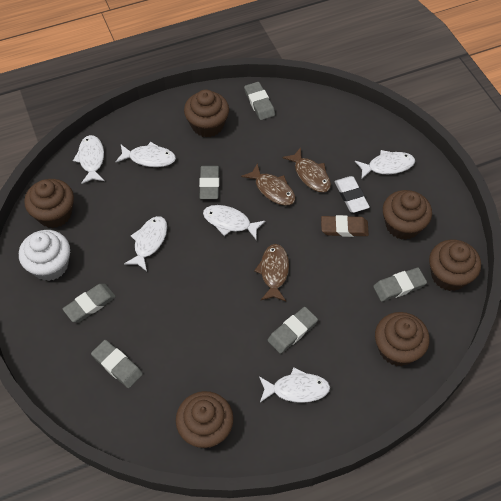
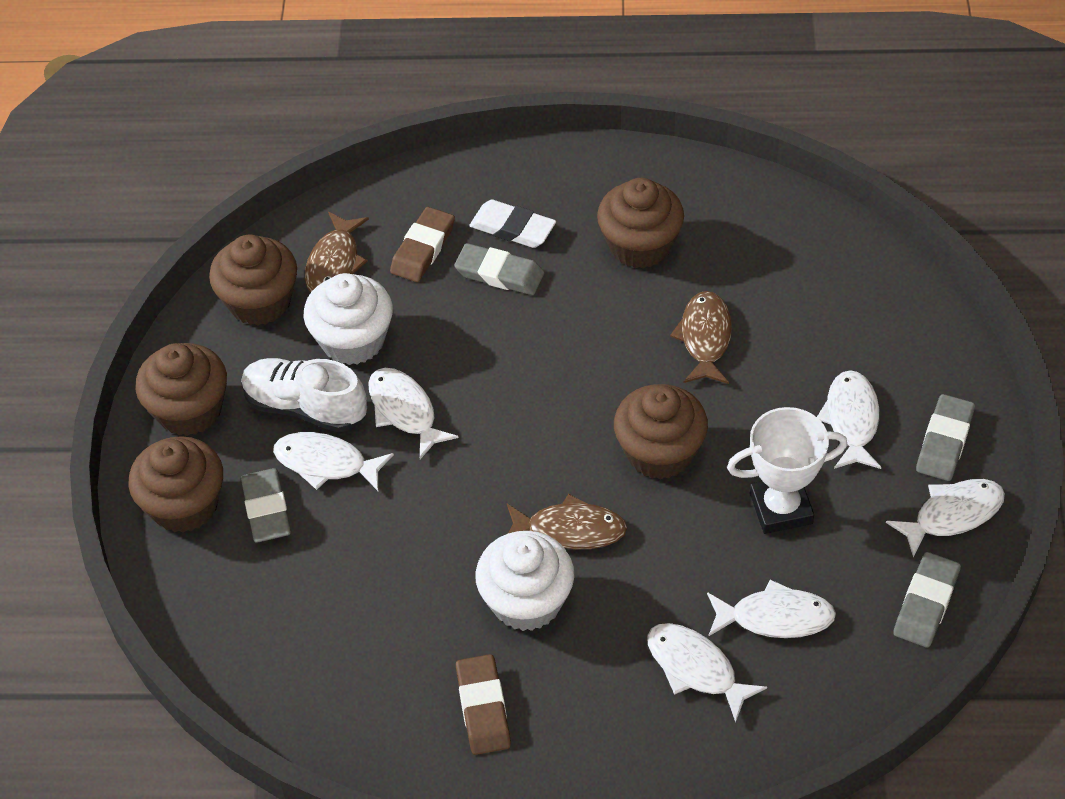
brown cupcake: 6 -> 5
brown eraser: 1 -> 2
grey eraser: 6 -> 4
white cupcake: 1 -> 2
white shoe: 0 -> 1
white trophy: 0 -> 1

